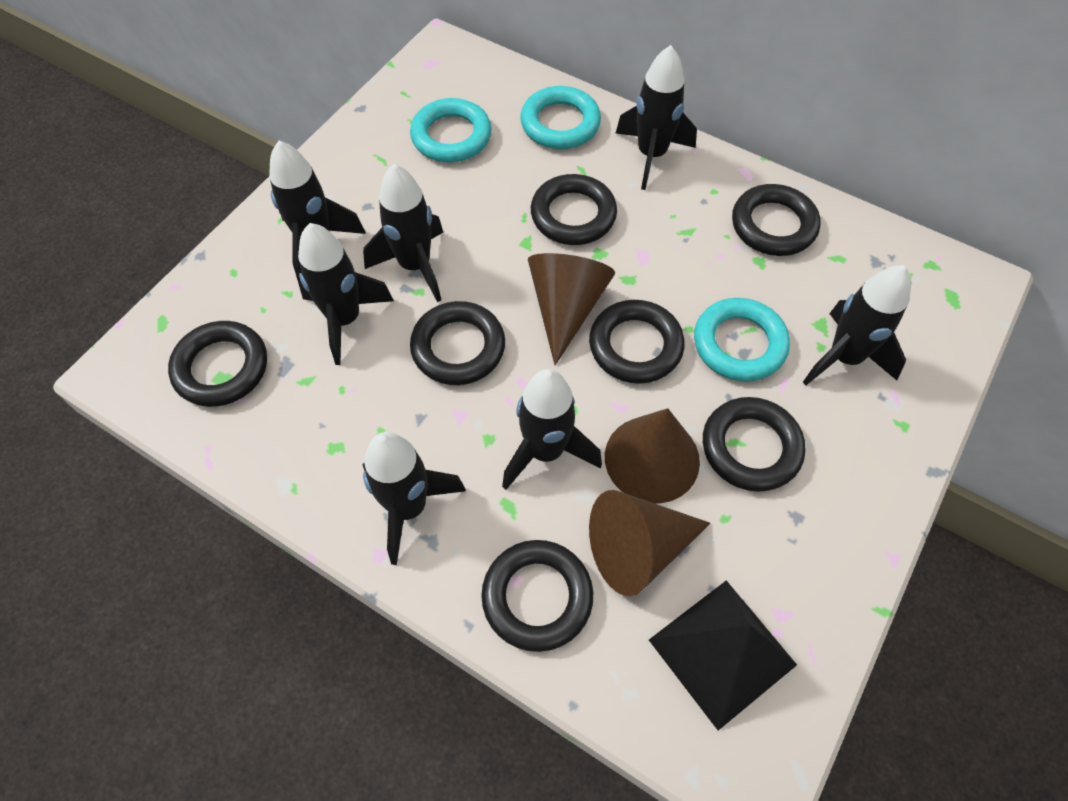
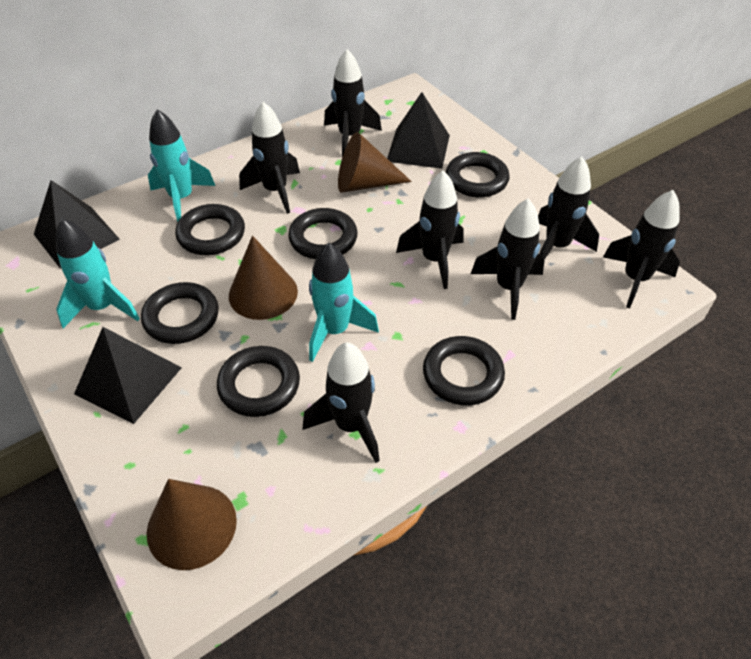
black pyramid: 1 -> 3
black ring: 7 -> 6
turquoise ring: 3 -> 0
turquoise rocket: 0 -> 3

